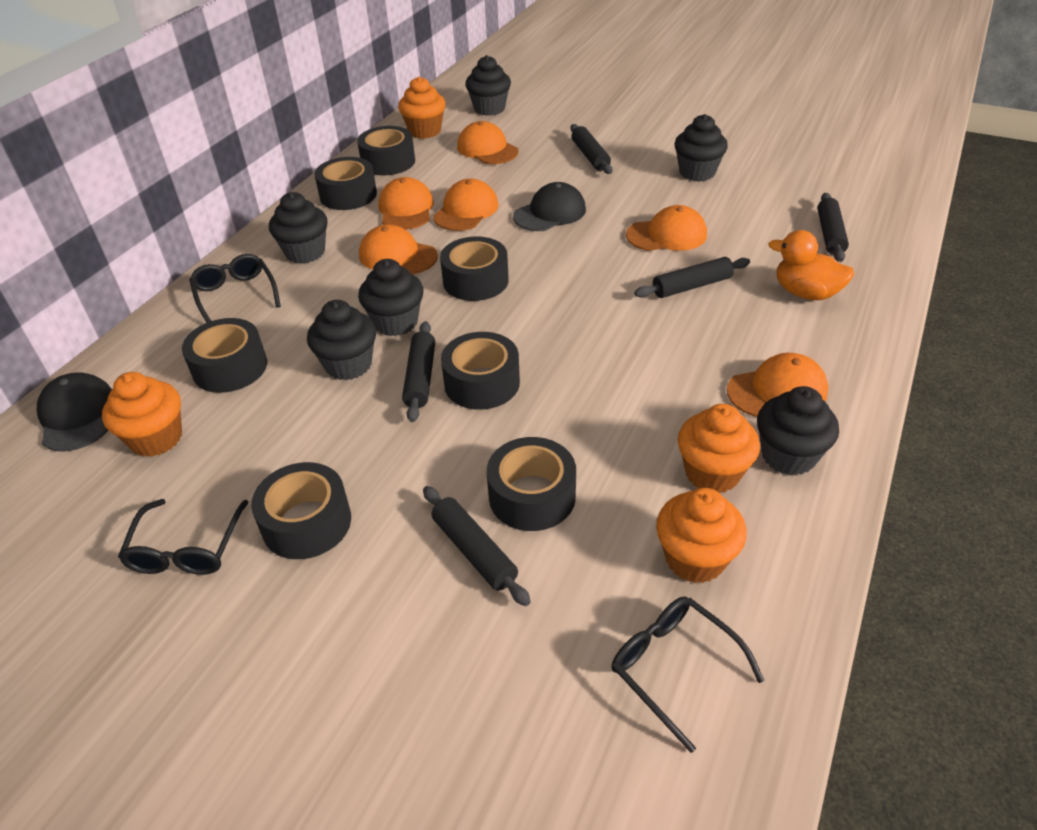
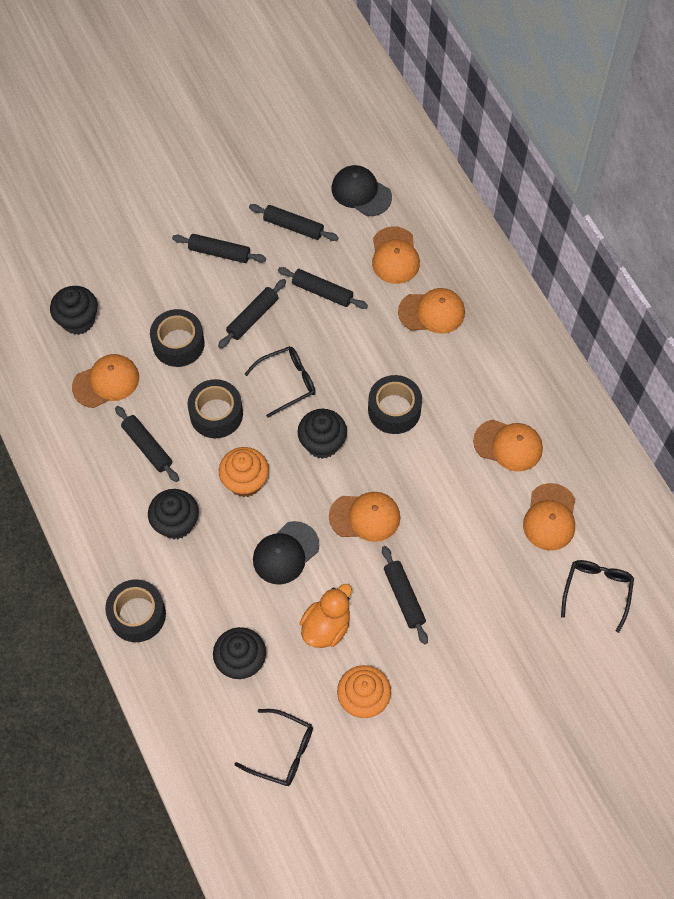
black cupcake: 6 -> 4
black rolling pin: 5 -> 6
black tape: 7 -> 4
orange cupcake: 4 -> 2

